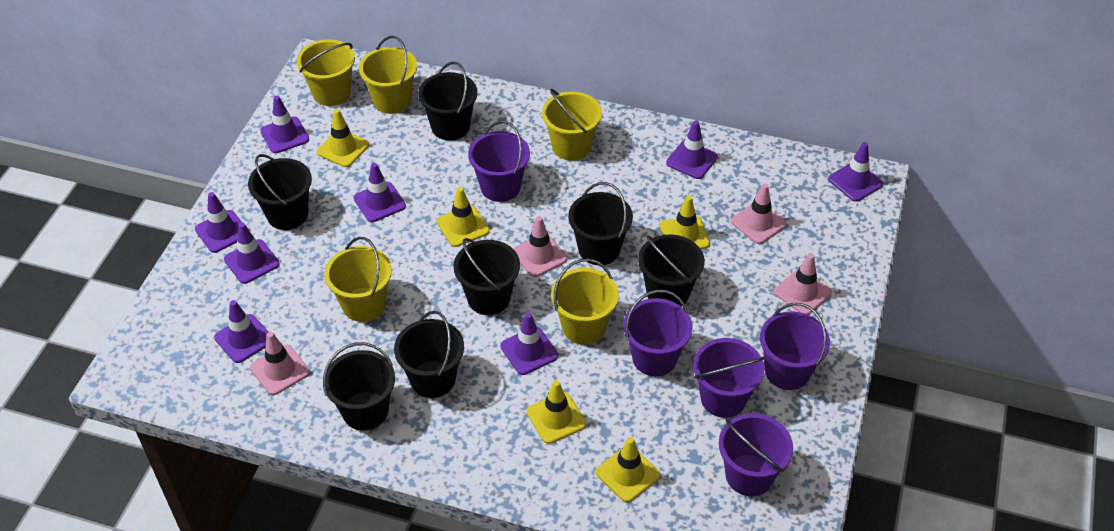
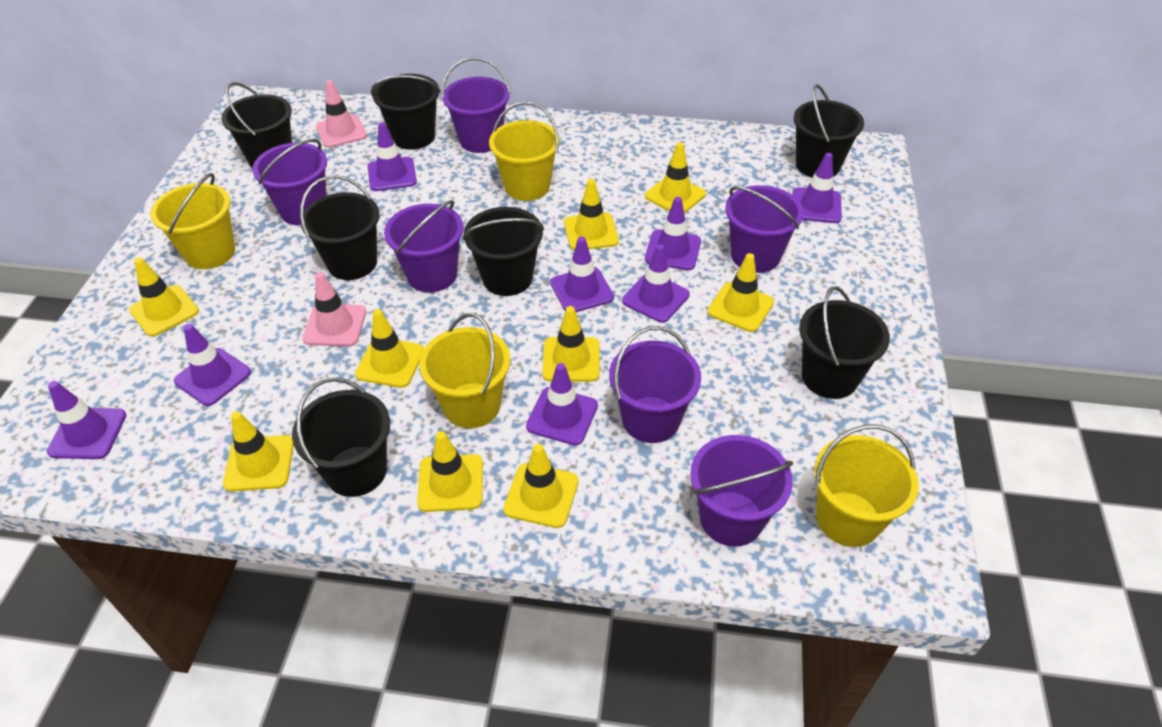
pink traffic cone: 4 -> 2
purple bucket: 5 -> 6
yellow bucket: 5 -> 4
yellow traffic cone: 5 -> 9

